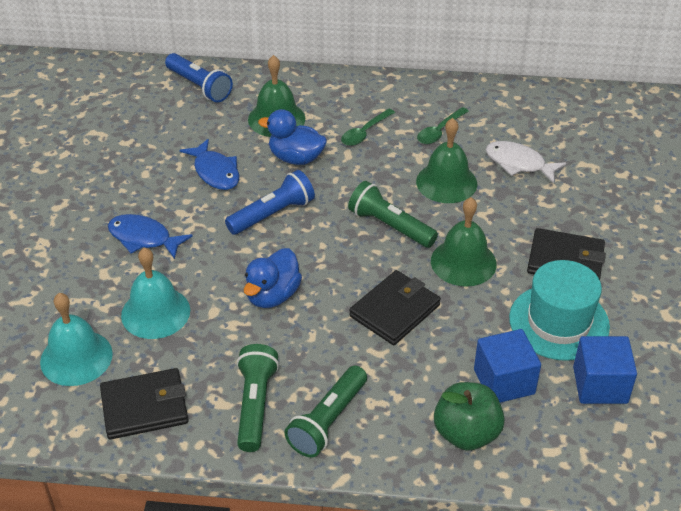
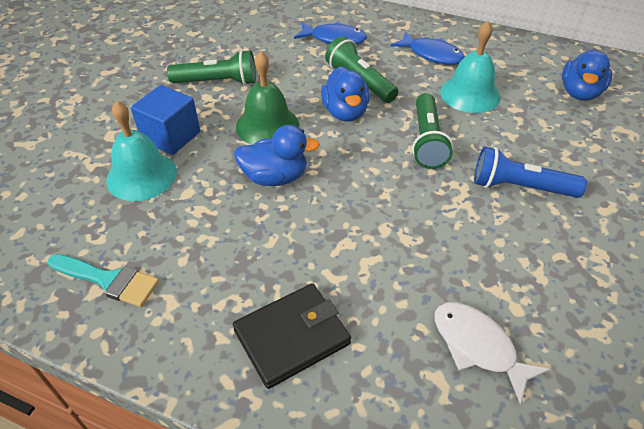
black wallet: 3 -> 1
blue cube: 2 -> 1
blue duck: 2 -> 3
blue flashlight: 2 -> 1
green apple: 1 -> 0
green bell: 3 -> 1
green spoon: 2 -> 0
turquoise brush: 0 -> 1
turquoise hat: 1 -> 0

